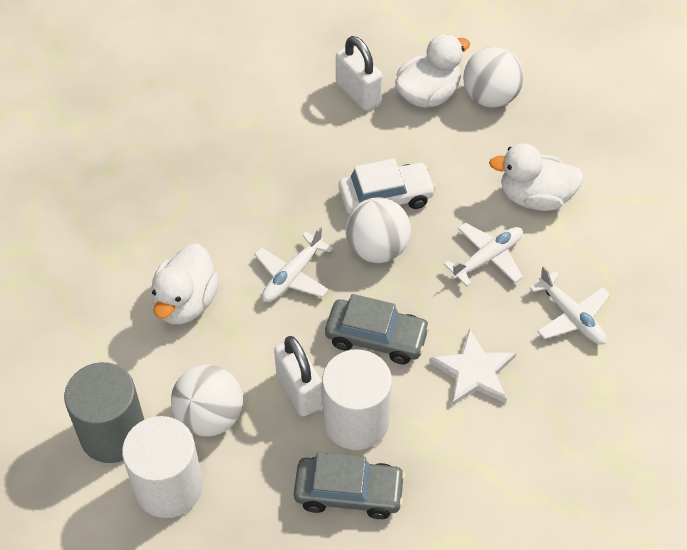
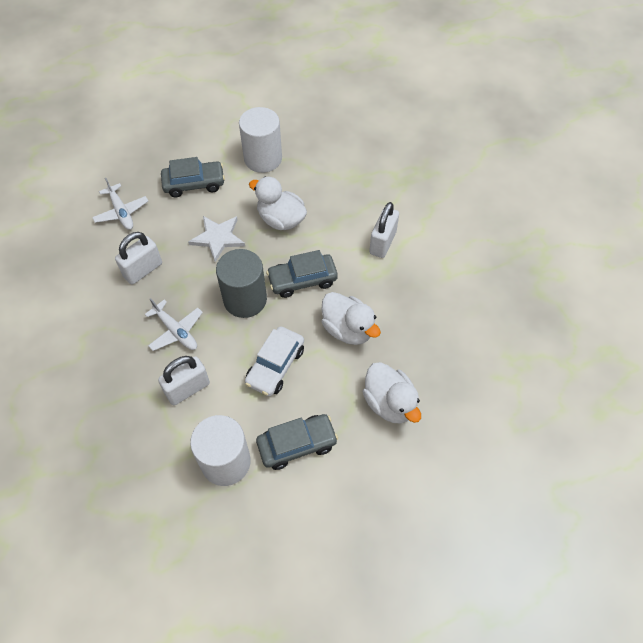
grey car: 2 -> 3
white ball: 3 -> 0
white padlock: 2 -> 3
white plane: 3 -> 2

